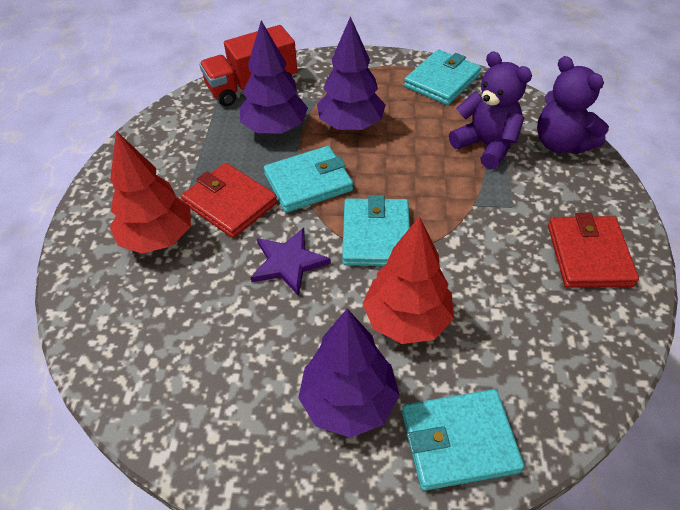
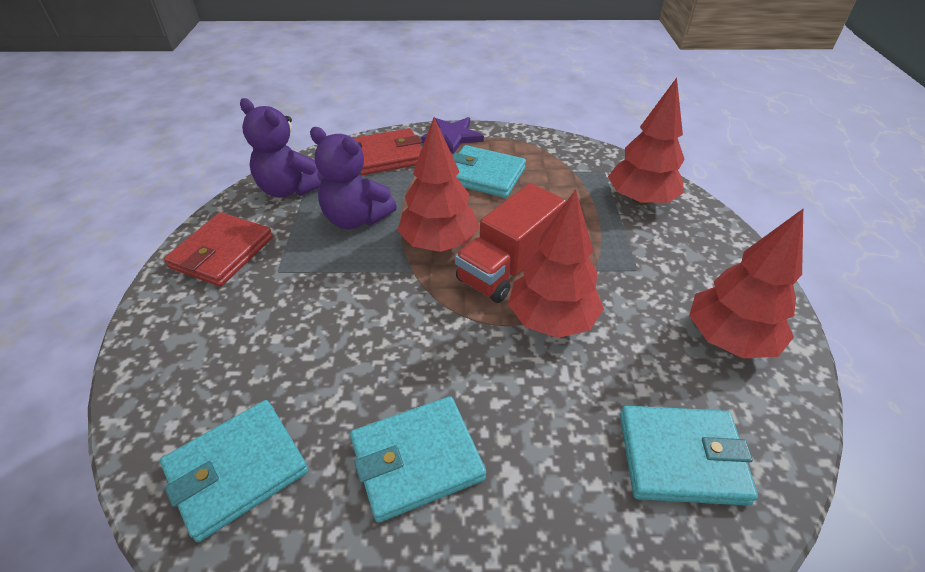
purple tree: 3 -> 0
red tree: 2 -> 4

